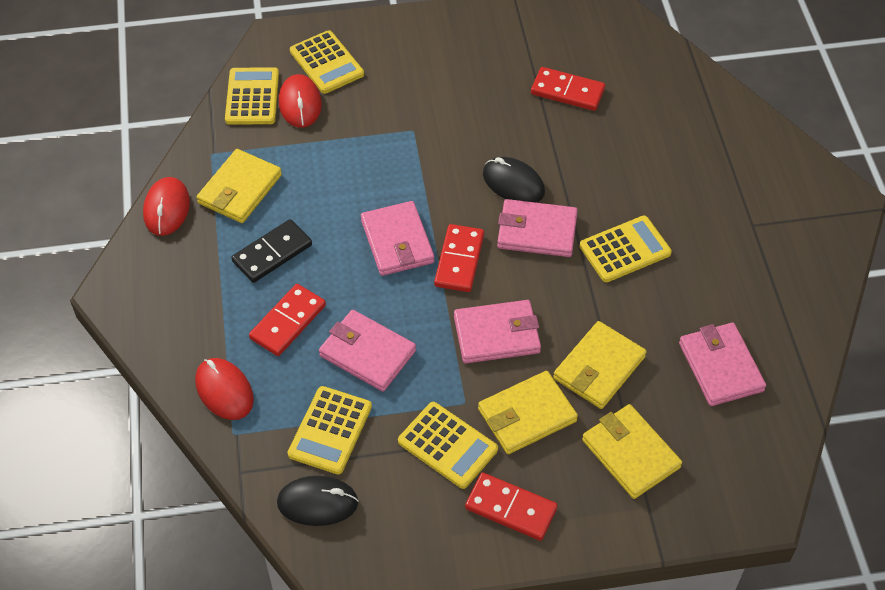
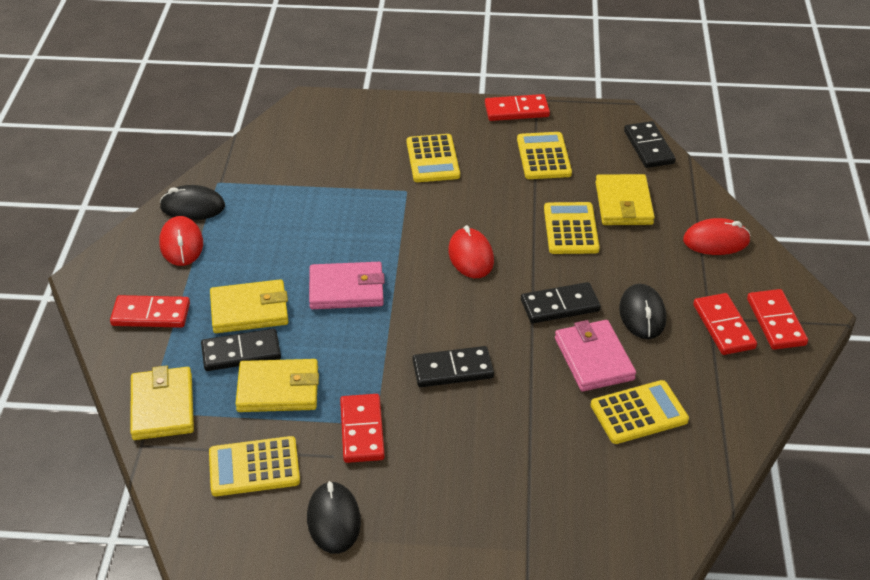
black domino: 1 -> 4
black mouse: 2 -> 3
pink wallet: 5 -> 2
red domino: 4 -> 5

